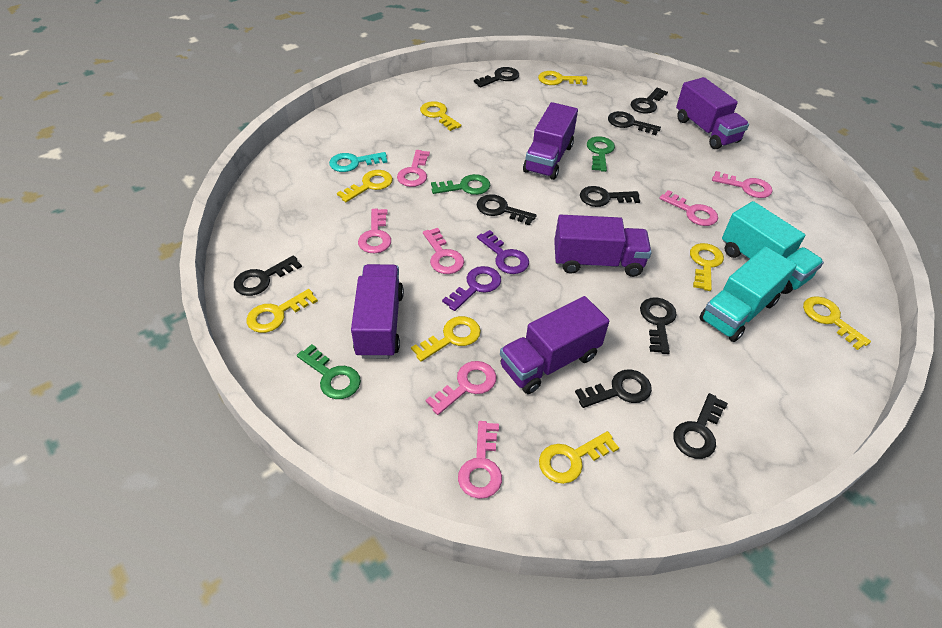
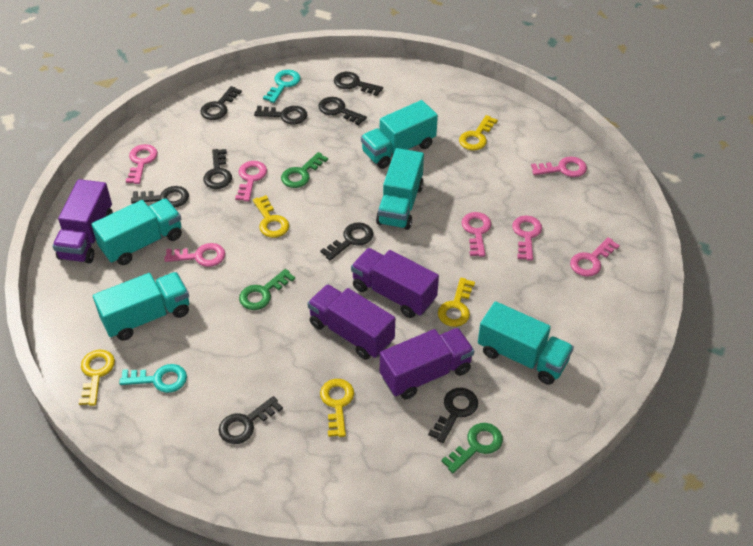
purple key: 2 -> 0
purple truck: 5 -> 4
turquoise key: 1 -> 2
turquoise truck: 2 -> 5
yellow key: 8 -> 5

